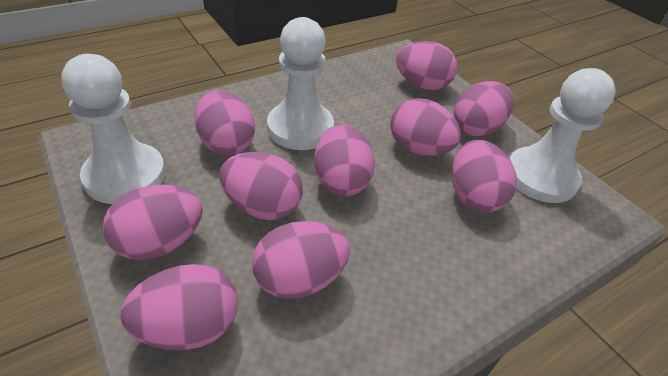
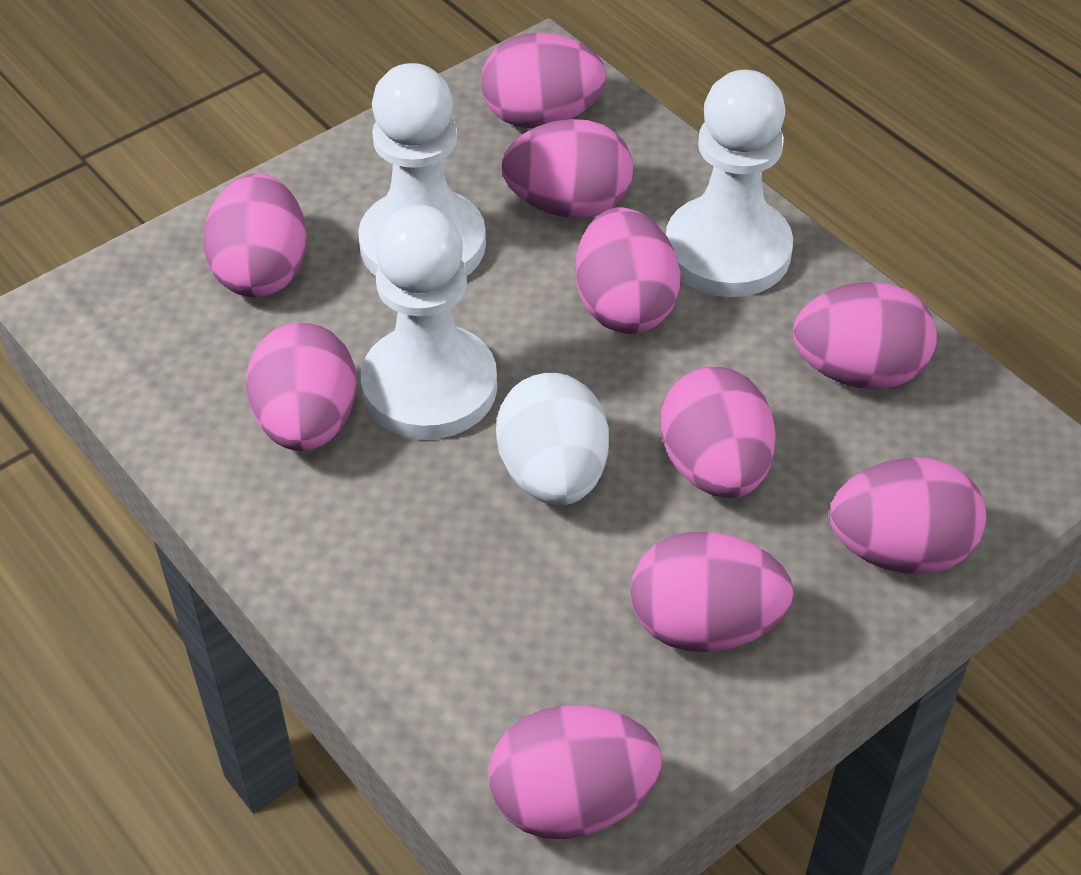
white egg: 0 -> 1

